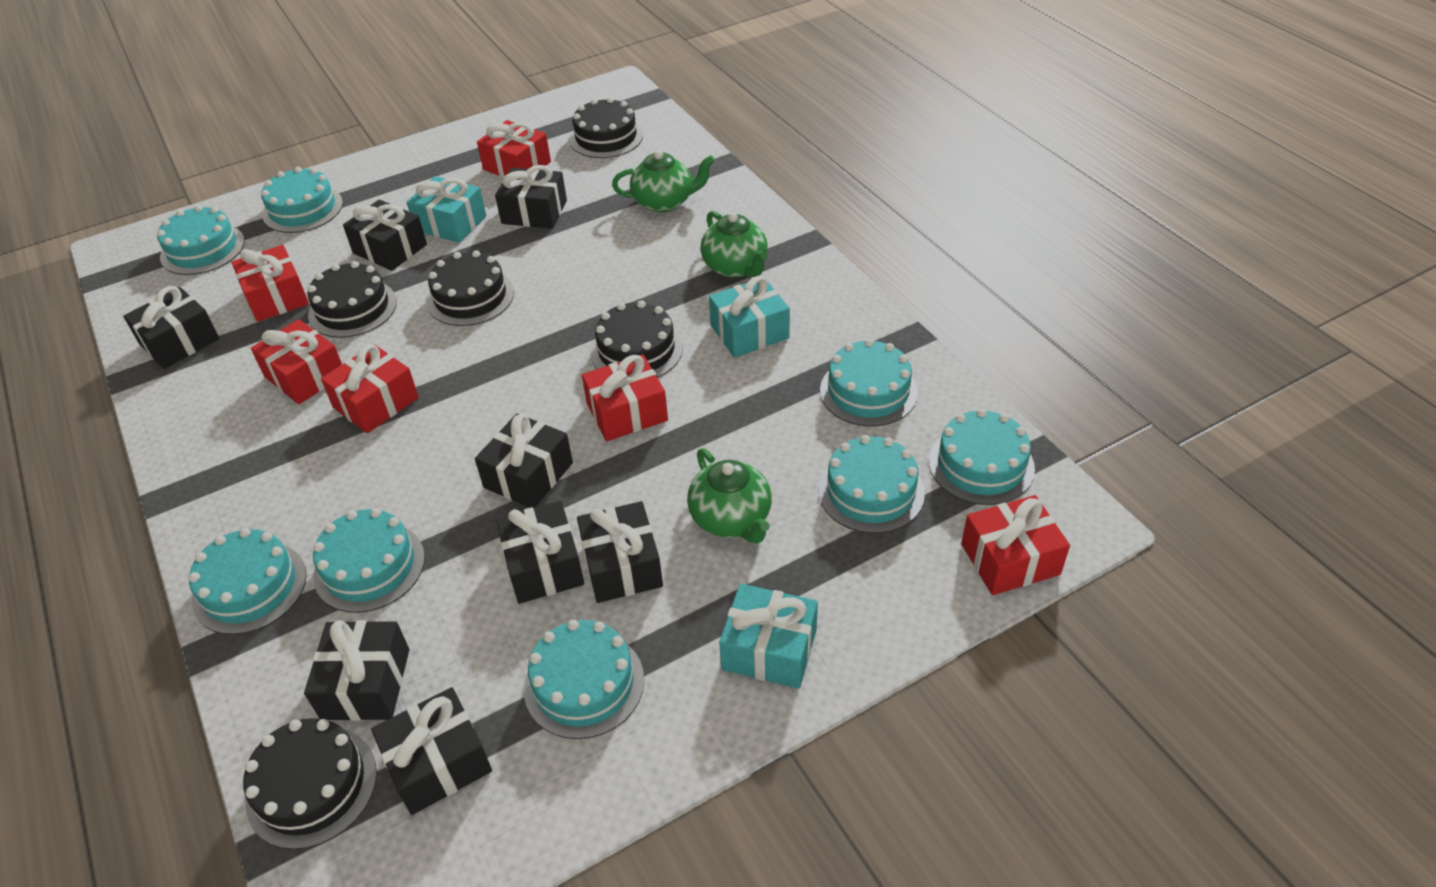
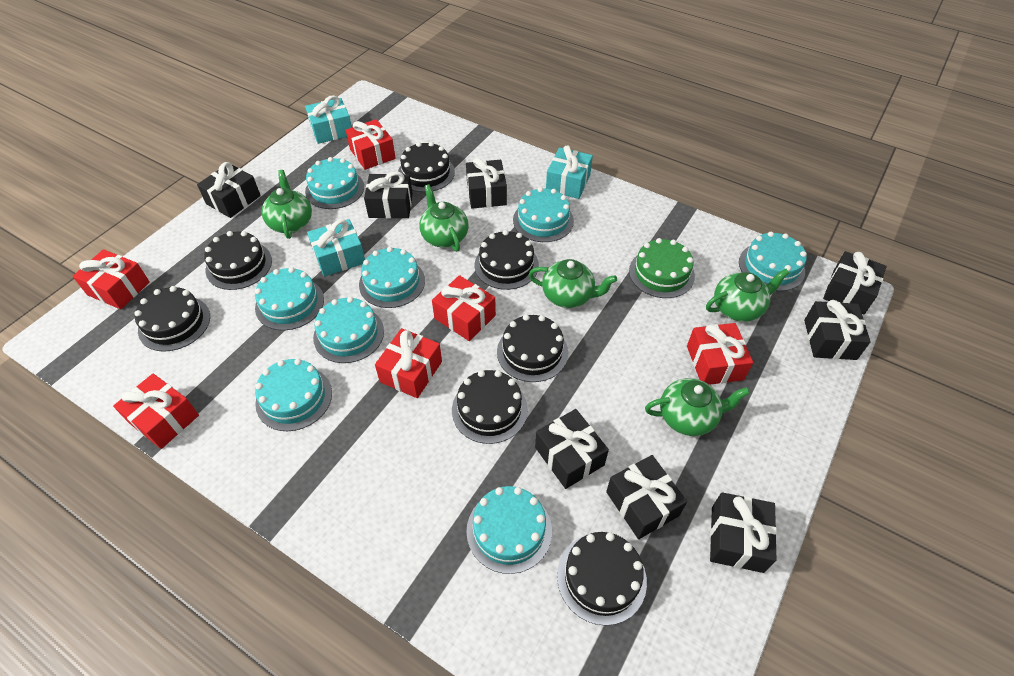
black cake: 5 -> 7
green cake: 0 -> 1
green teapot: 3 -> 5

